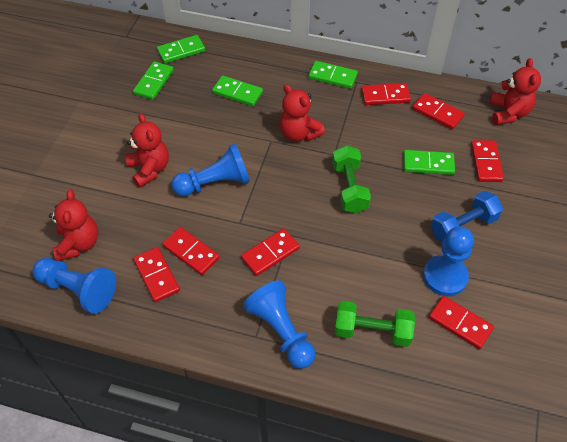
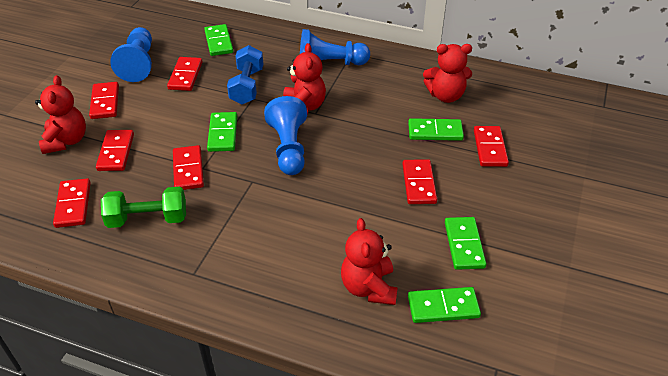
blue pawn: 4 -> 3
green dumbbell: 2 -> 1

